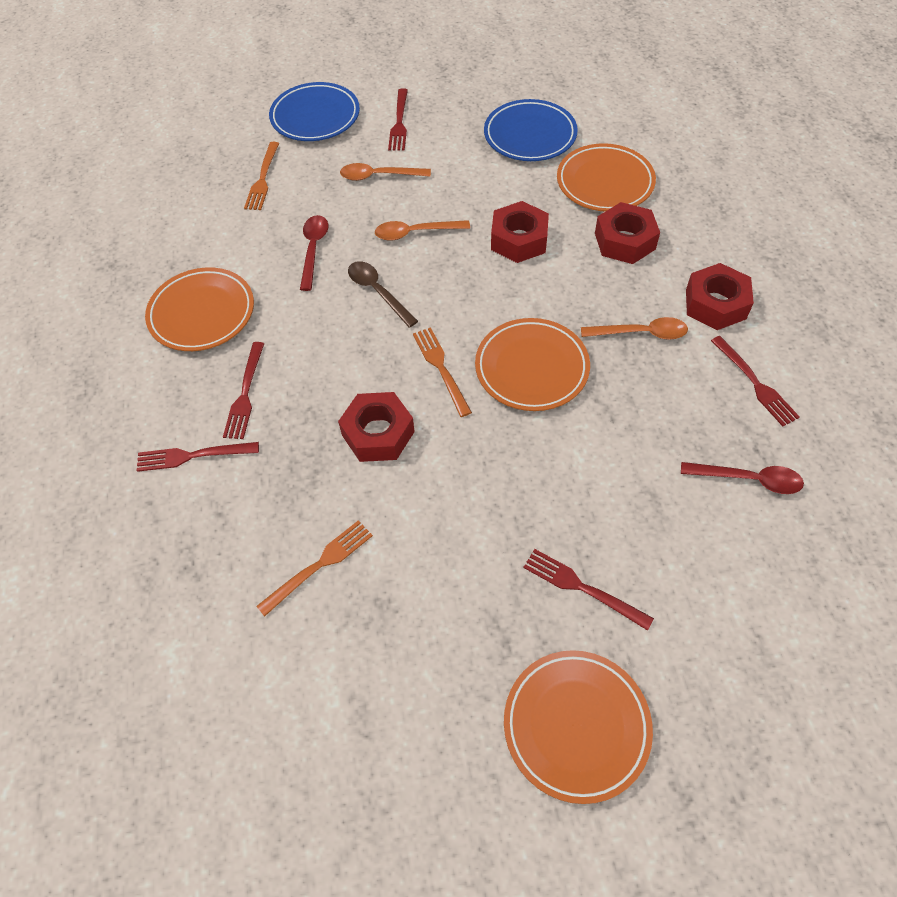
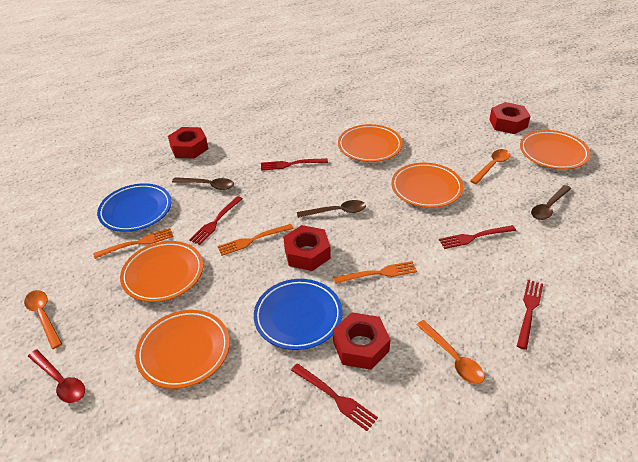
brown spoon: 1 -> 3
orange plate: 4 -> 5
red spoon: 2 -> 1

